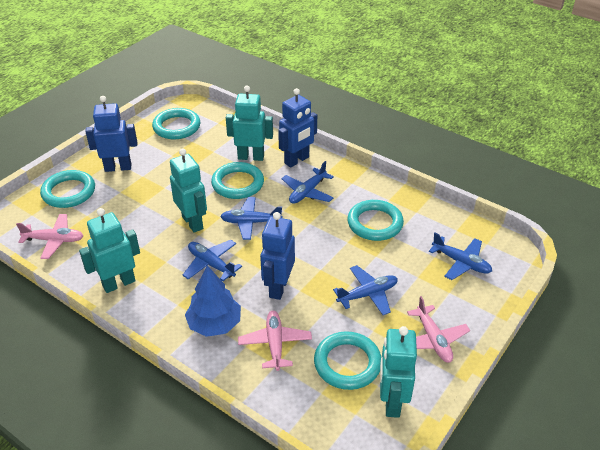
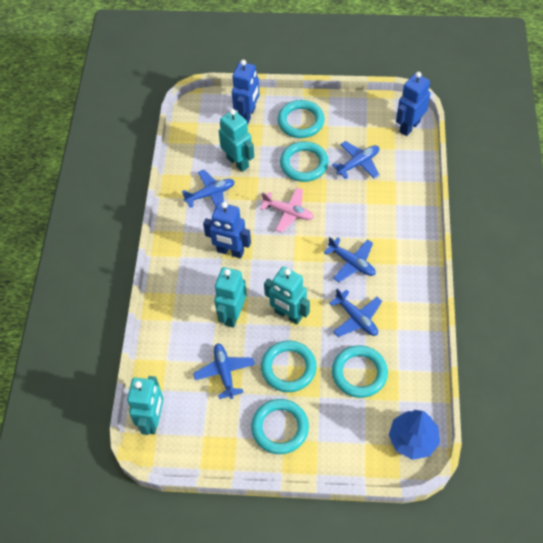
pink plane: 3 -> 1

